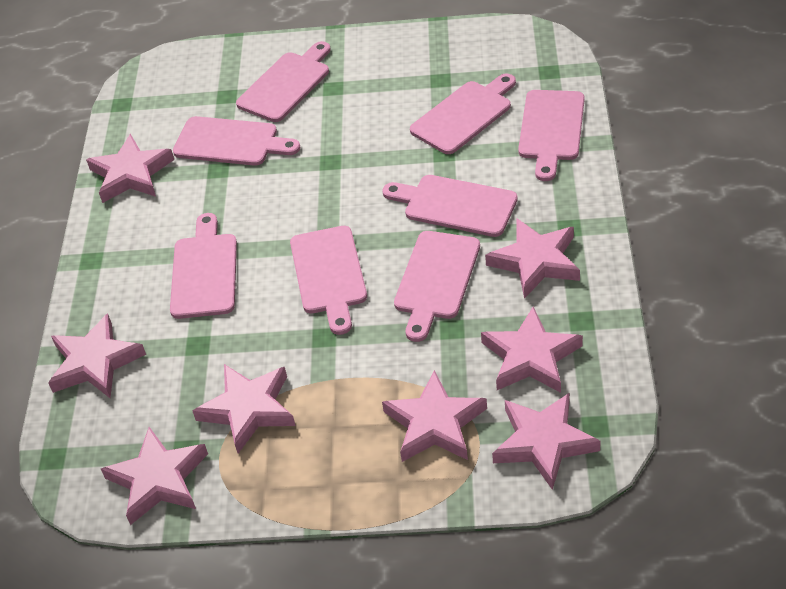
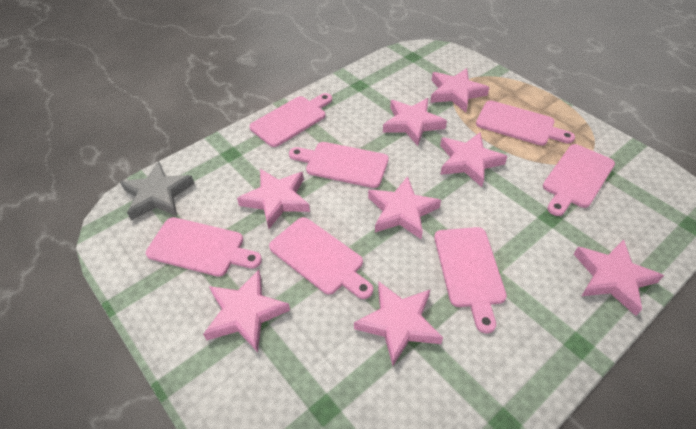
grey star: 0 -> 1
pink cutting board: 8 -> 7

